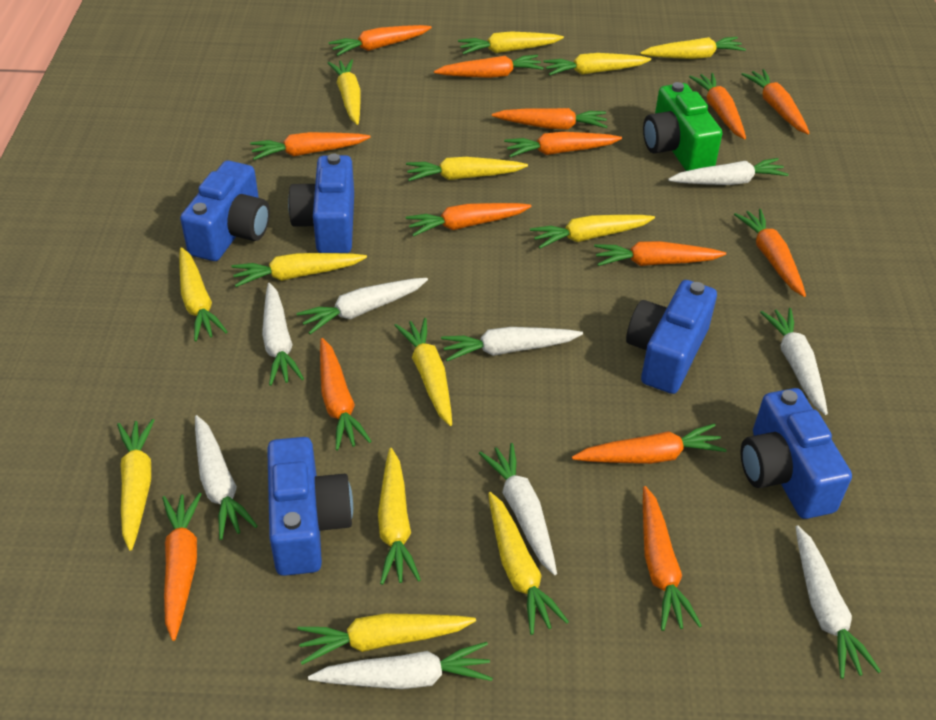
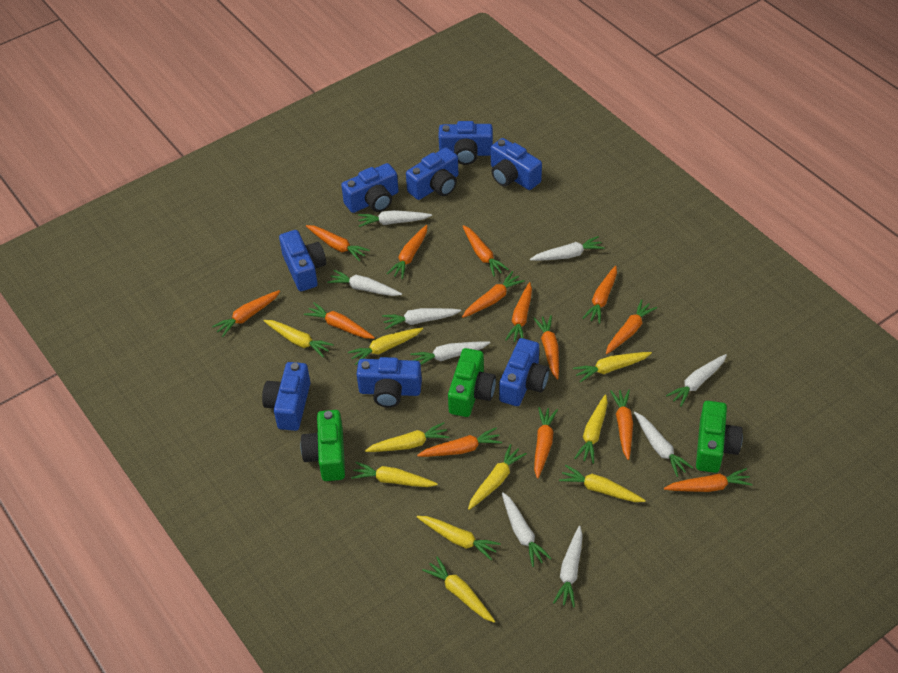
blue camera: 5 -> 8
green camera: 1 -> 3
yellow carrot: 13 -> 10

